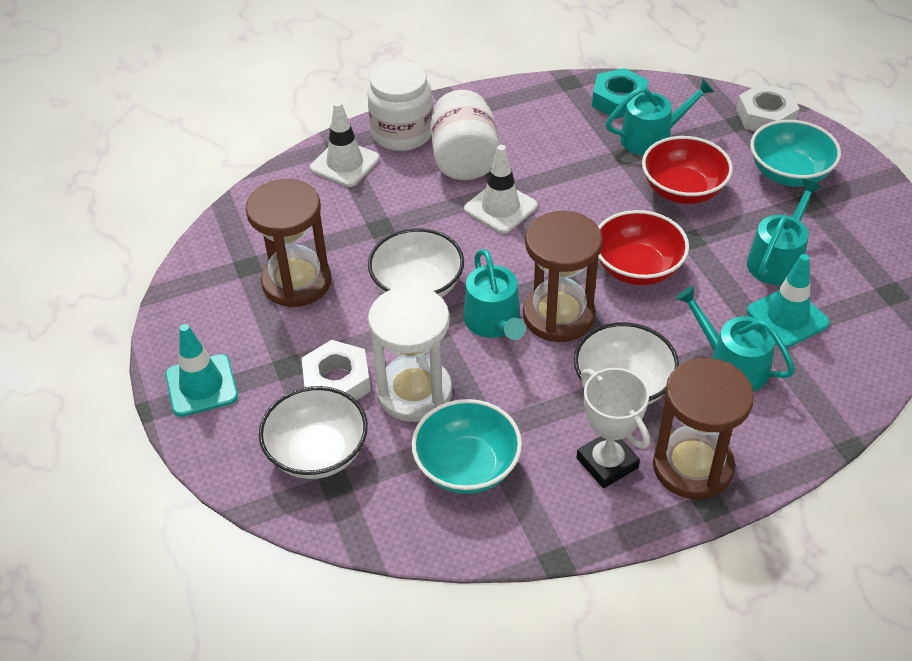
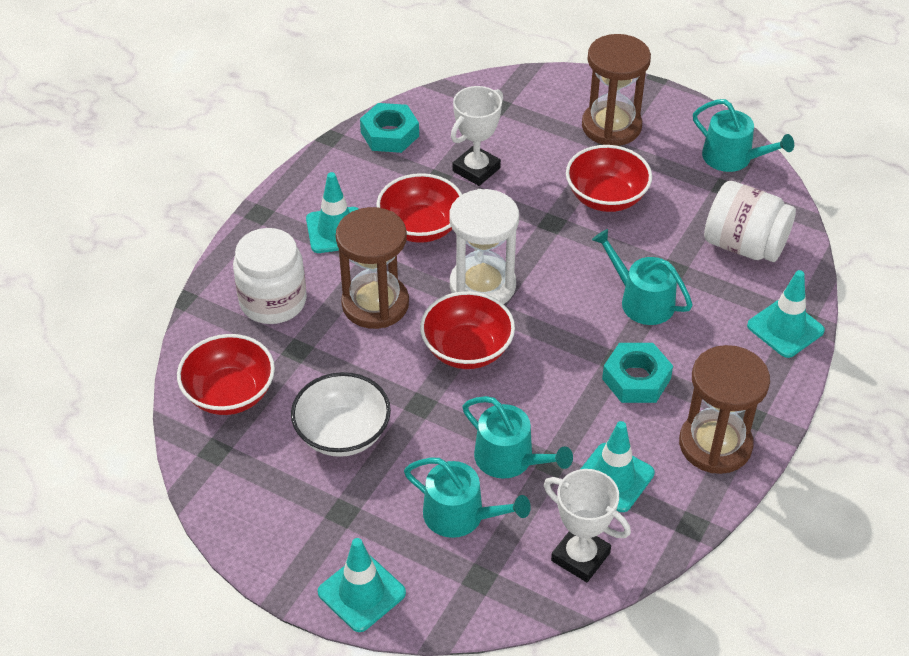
red bowl: 2 -> 4
turquoise bowl: 2 -> 0
turquoise nut: 1 -> 2
turquoise traffic cone: 2 -> 4
white bowl: 3 -> 1
white nut: 2 -> 0
white traffic cone: 2 -> 0
white trophy: 1 -> 2

